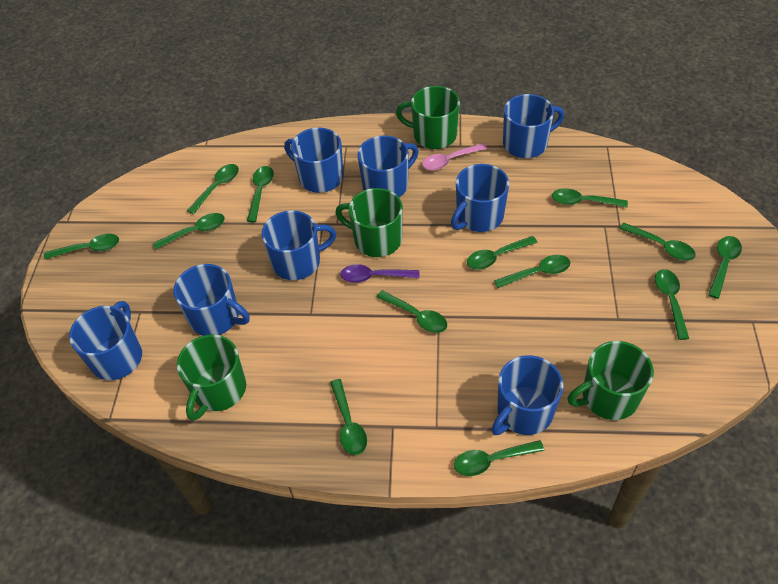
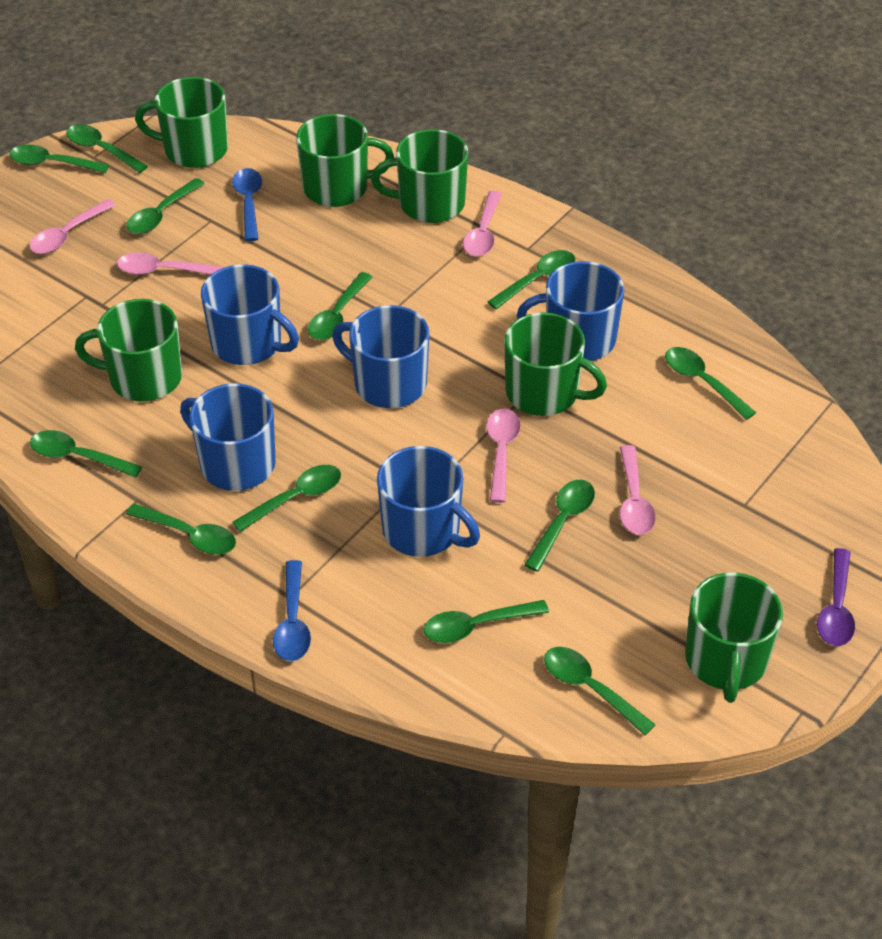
blue mug: 8 -> 5
blue spoon: 0 -> 2
green mug: 4 -> 6
green spoon: 13 -> 12
pink spoon: 1 -> 5

